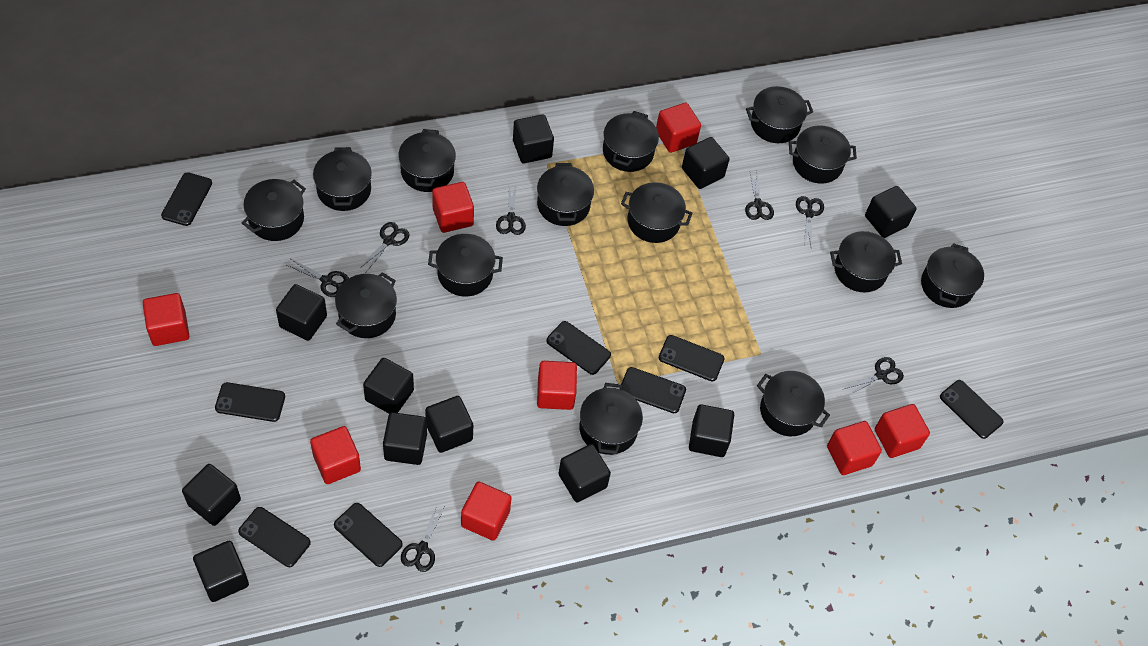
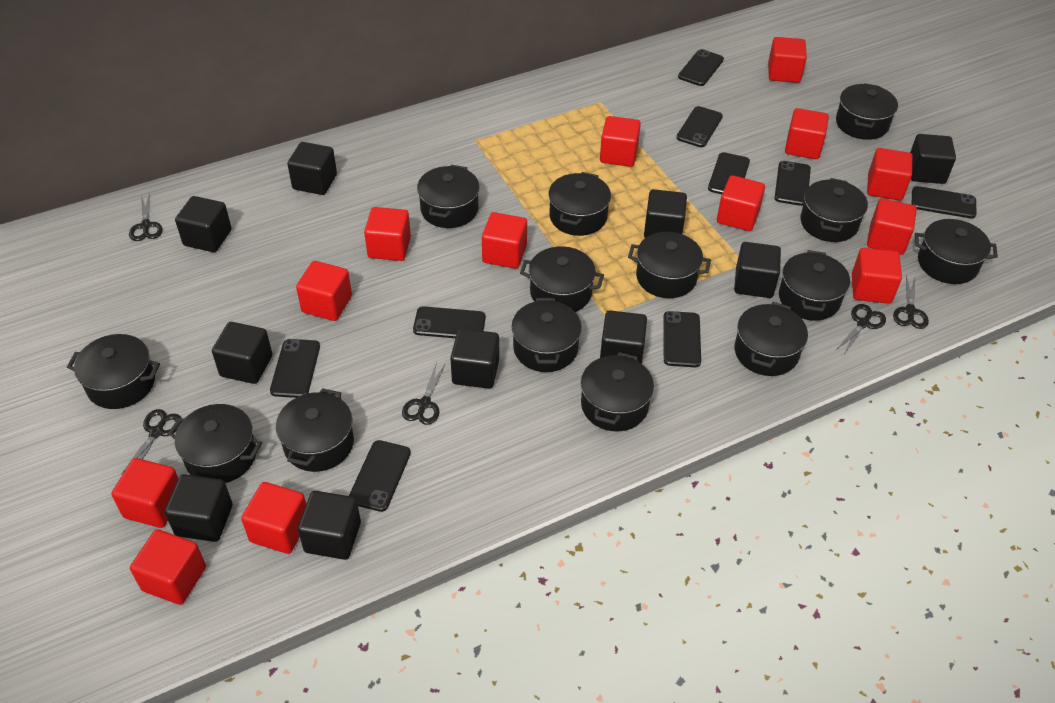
black cube: 11 -> 10
black phone: 8 -> 9
black scissors: 7 -> 5
red cube: 8 -> 13

